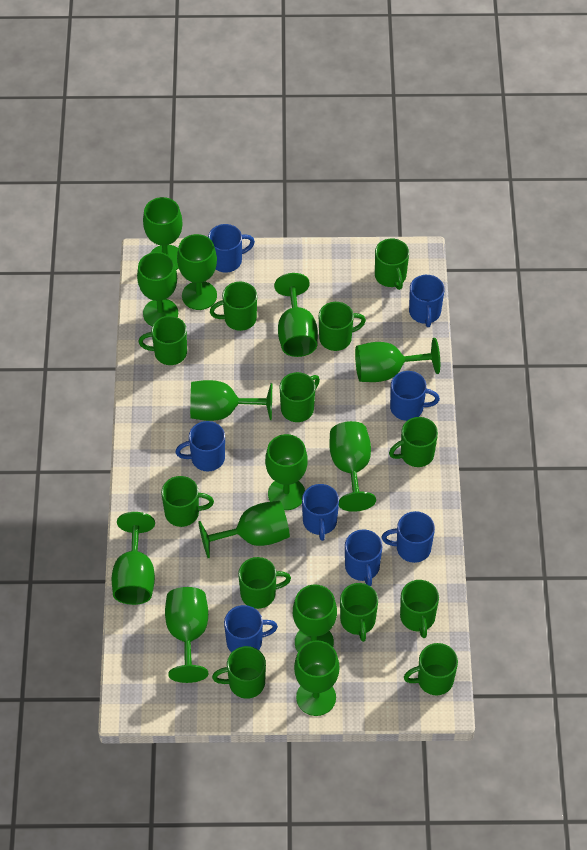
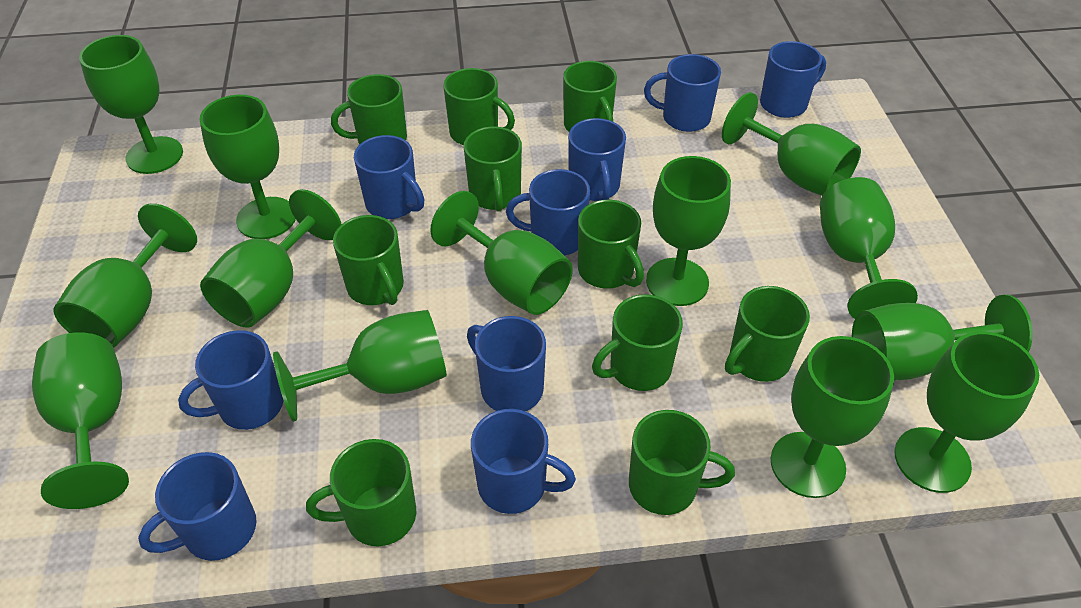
blue mug: 8 -> 9
green mug: 12 -> 10

